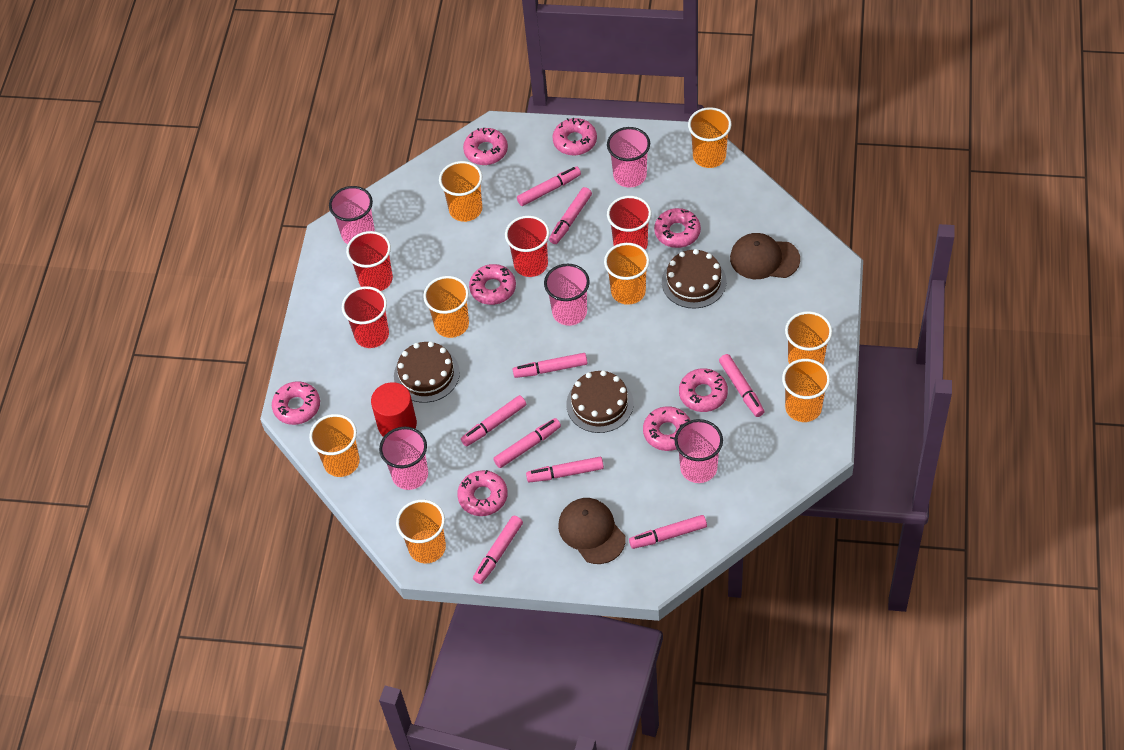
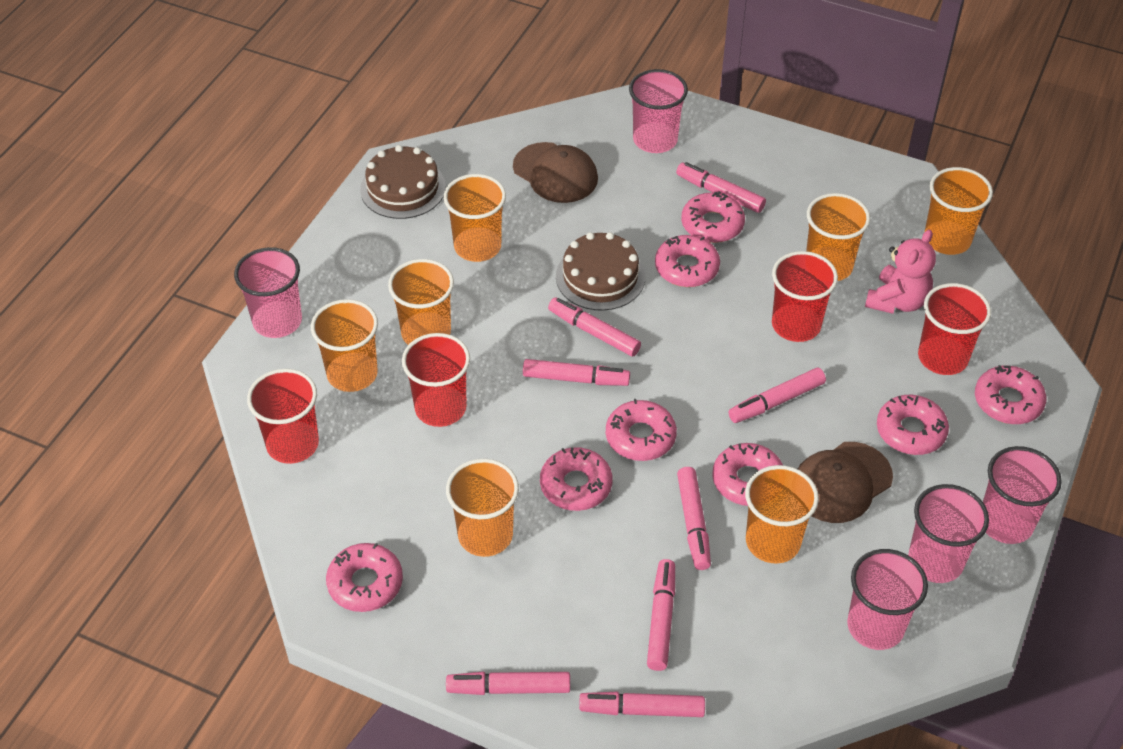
brown cake: 3 -> 2
orange cup: 8 -> 7
pink marker: 9 -> 8
pink teddy bear: 0 -> 1
red cylinder: 1 -> 0

